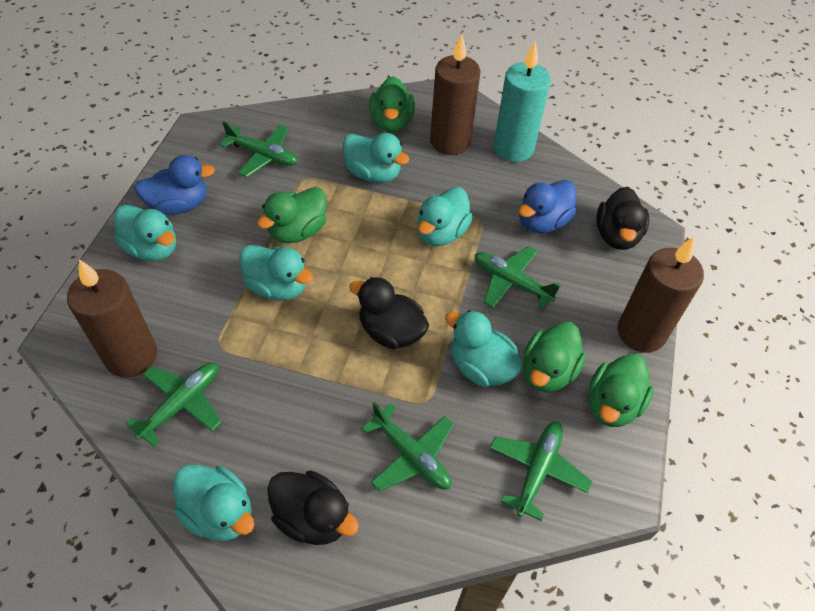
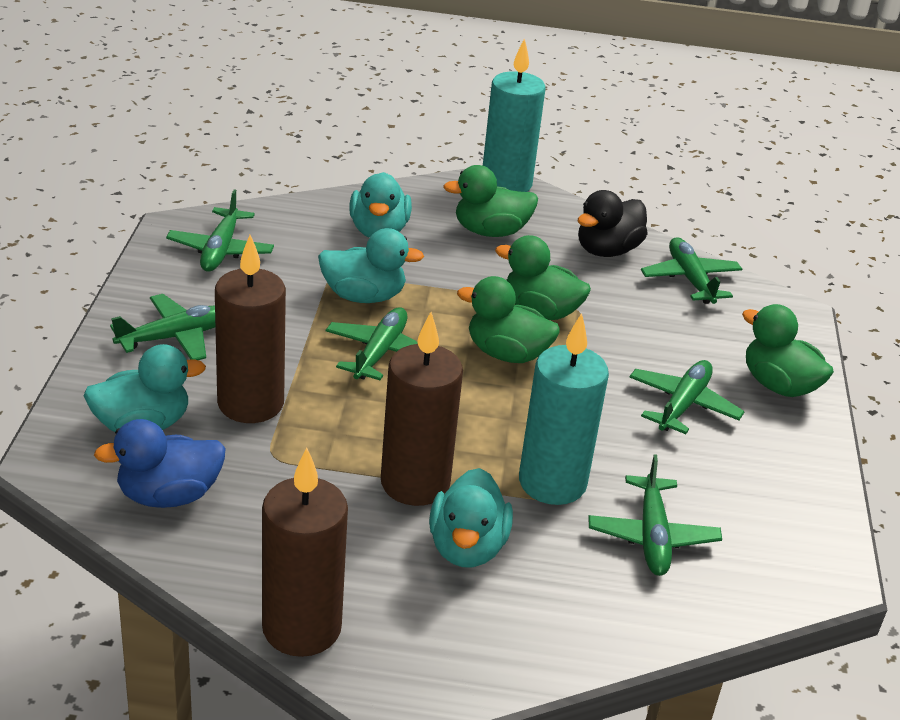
black duck: 3 -> 1
blue duck: 2 -> 1
green plane: 5 -> 6
turquoise candle: 1 -> 2
turquoise duck: 6 -> 4

